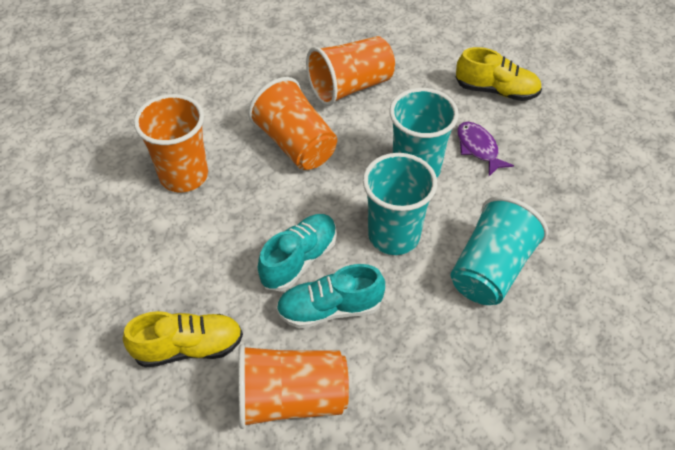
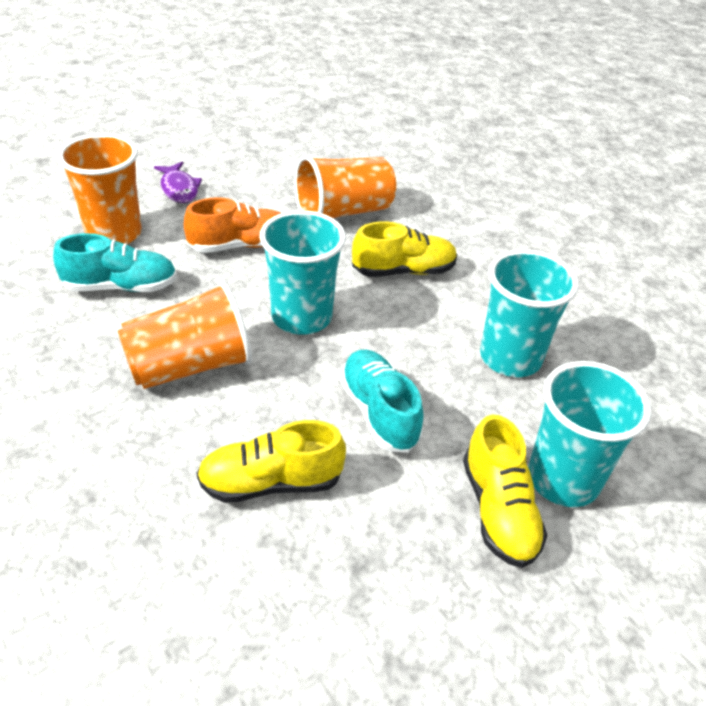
orange cup: 4 -> 3
orange shoe: 0 -> 1
yellow shoe: 2 -> 3

